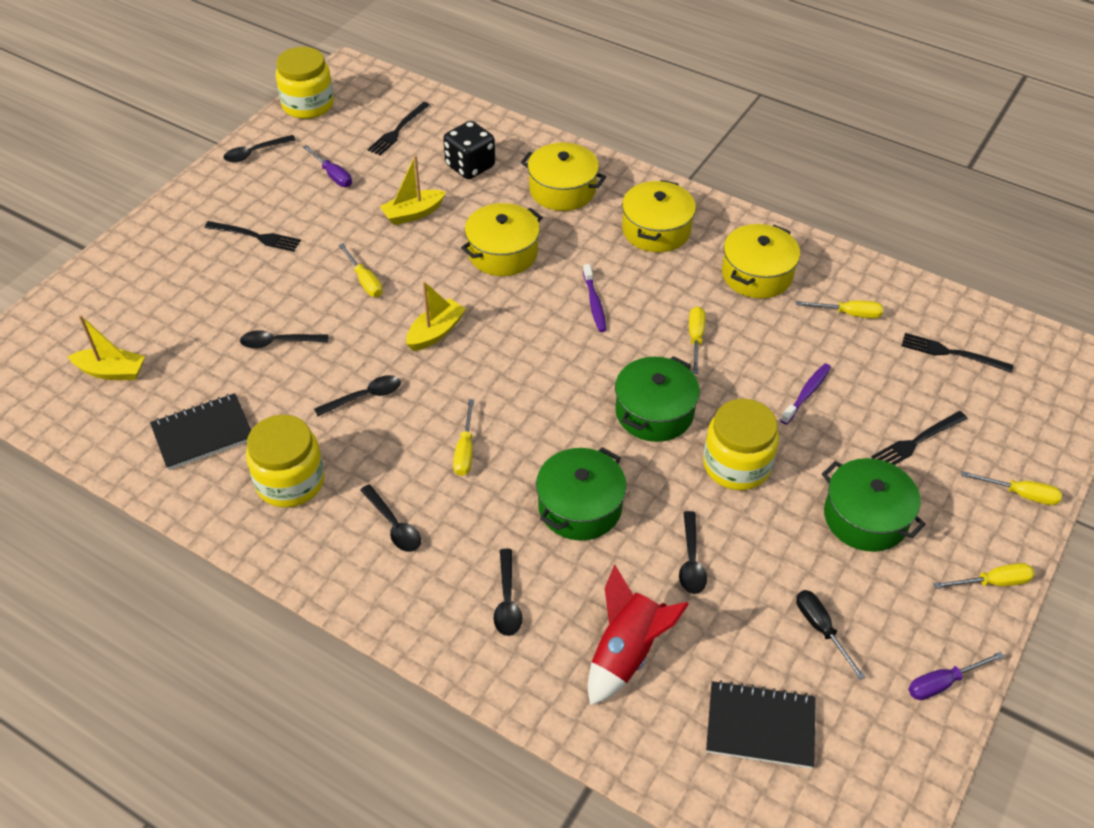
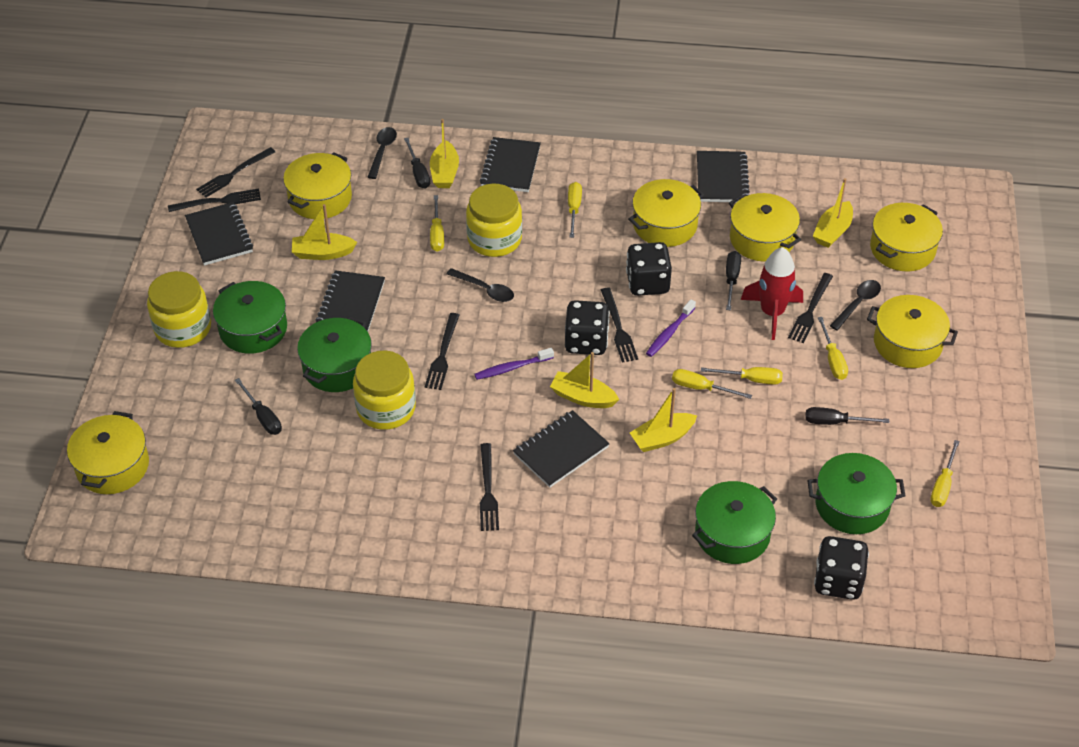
black dice: 1 -> 3
black fork: 4 -> 6
black notebook: 2 -> 5
black screwdriver: 1 -> 4
black spoon: 6 -> 3
green pot: 3 -> 4
purple screwdriver: 2 -> 0
yellow boat: 3 -> 5
yellow pot: 4 -> 6

